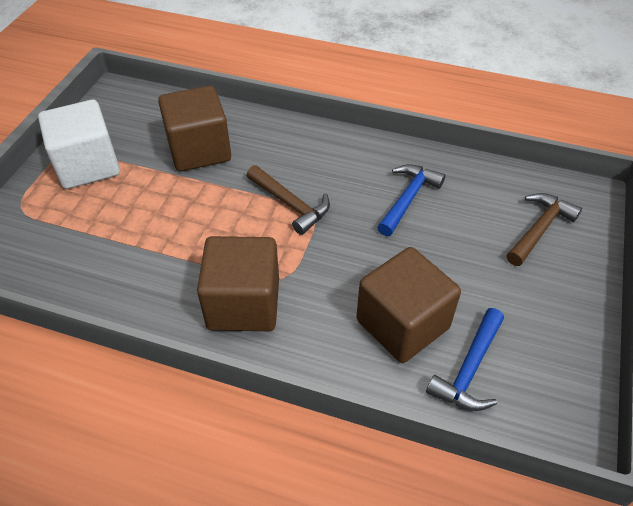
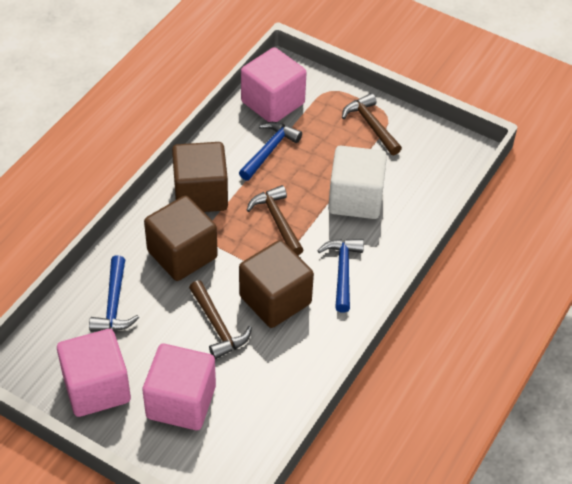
blue hammer: 2 -> 3
brown hammer: 2 -> 3
pink cube: 0 -> 3

